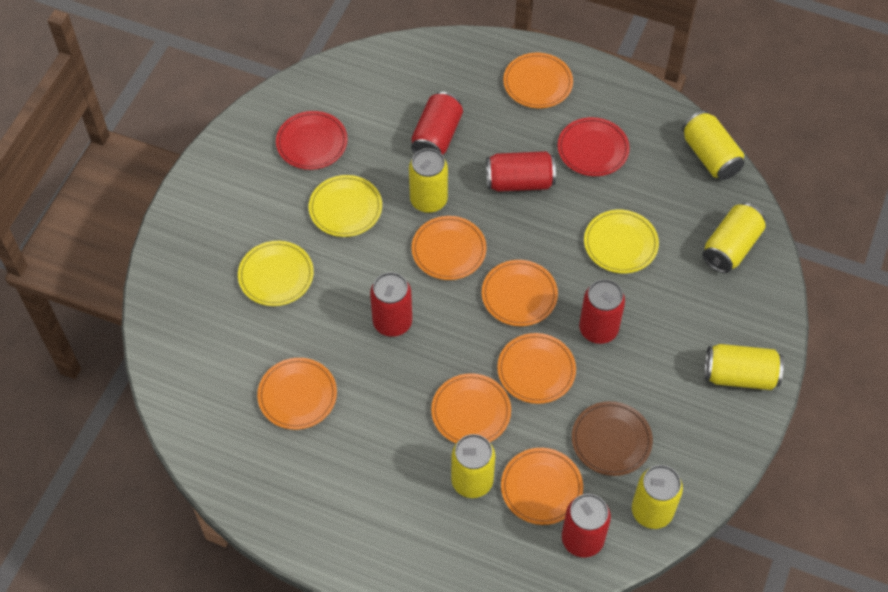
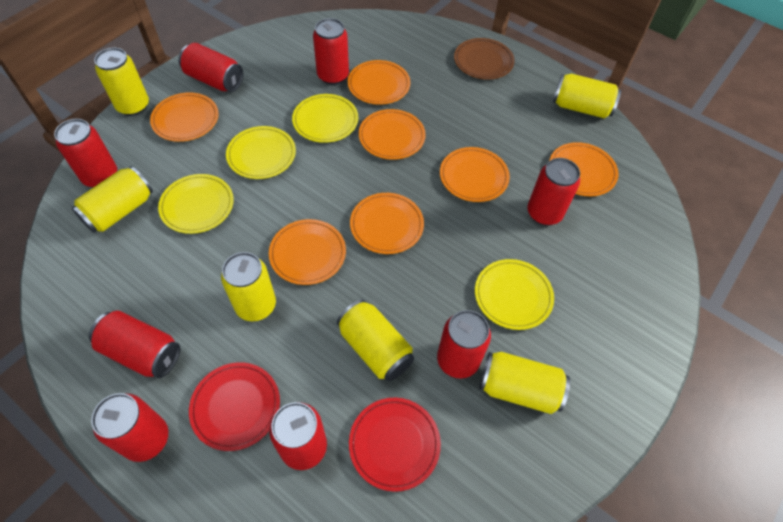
red can: 5 -> 8
yellow plate: 3 -> 4

